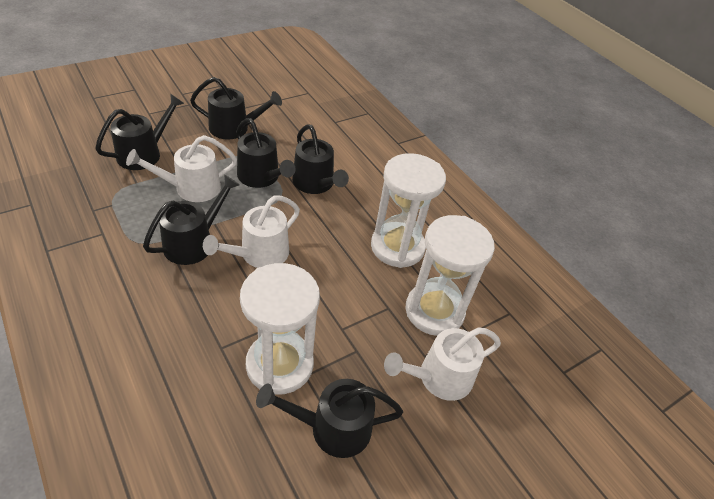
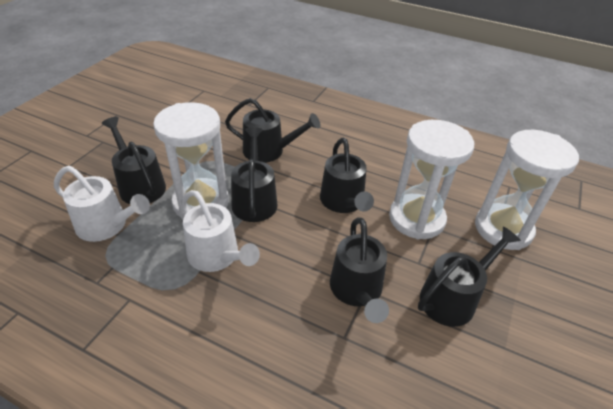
white watering can: 3 -> 2

